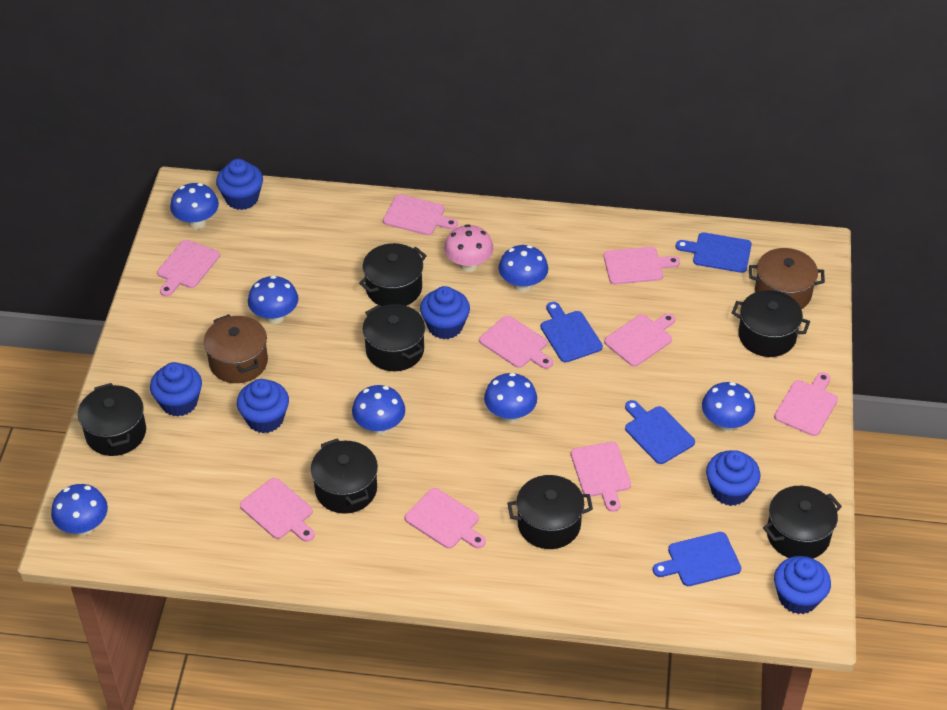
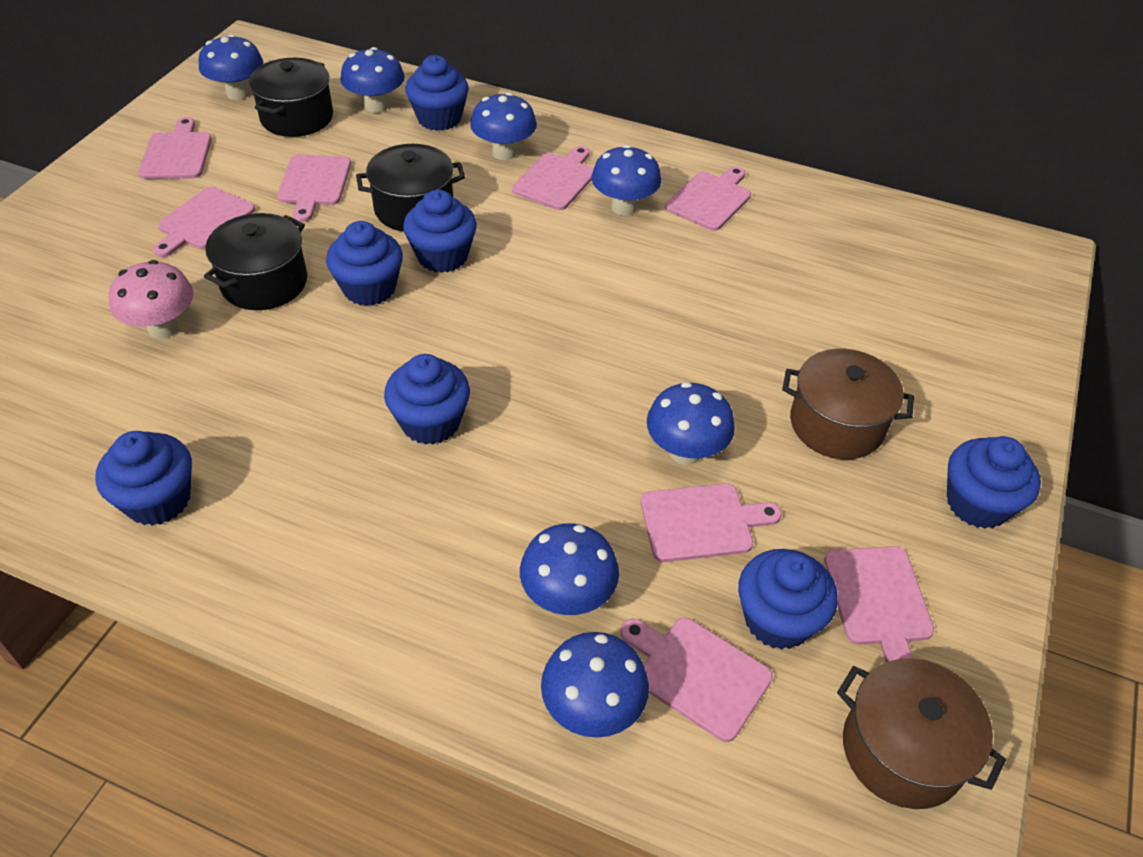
black pot: 7 -> 3
blue cupcake: 6 -> 7
blue cutting board: 4 -> 0
pink cutting board: 9 -> 8

